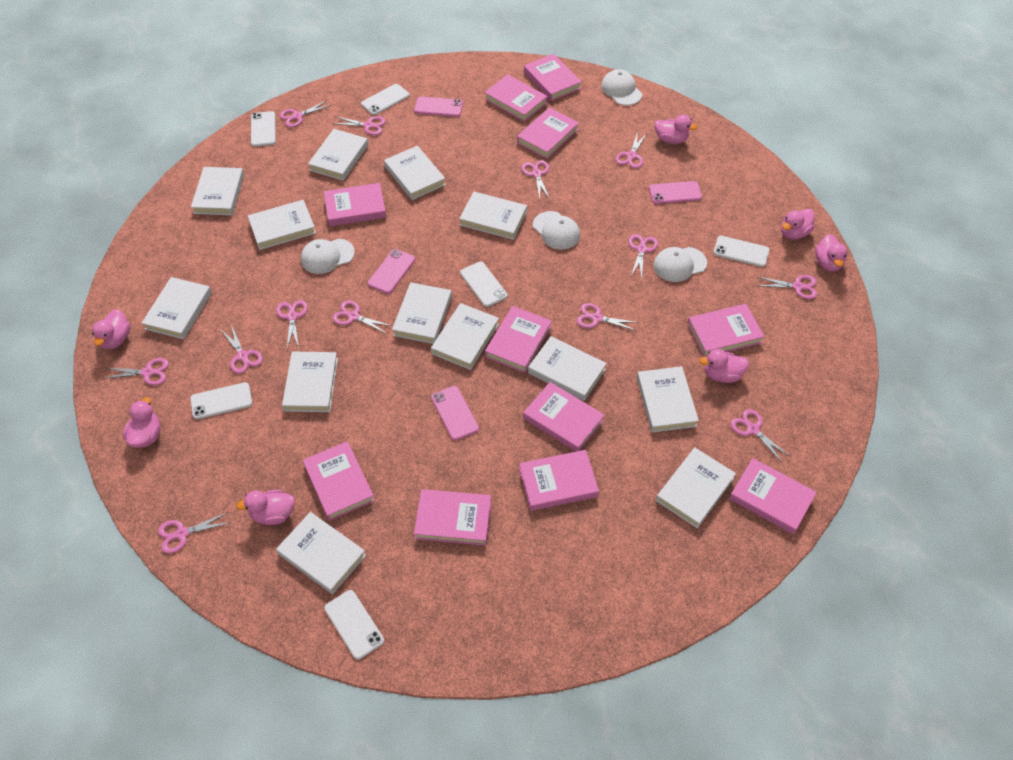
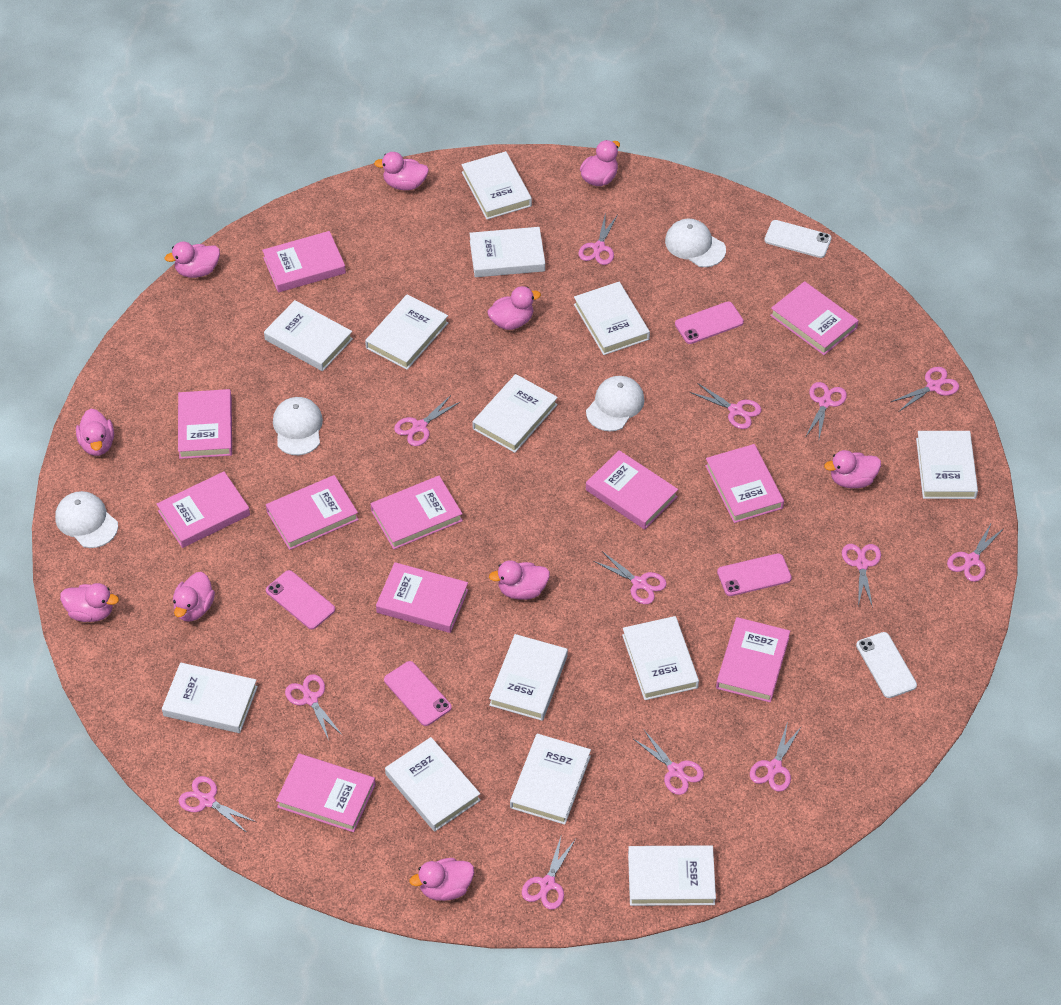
pink duck: 7 -> 10
white phone: 6 -> 2

